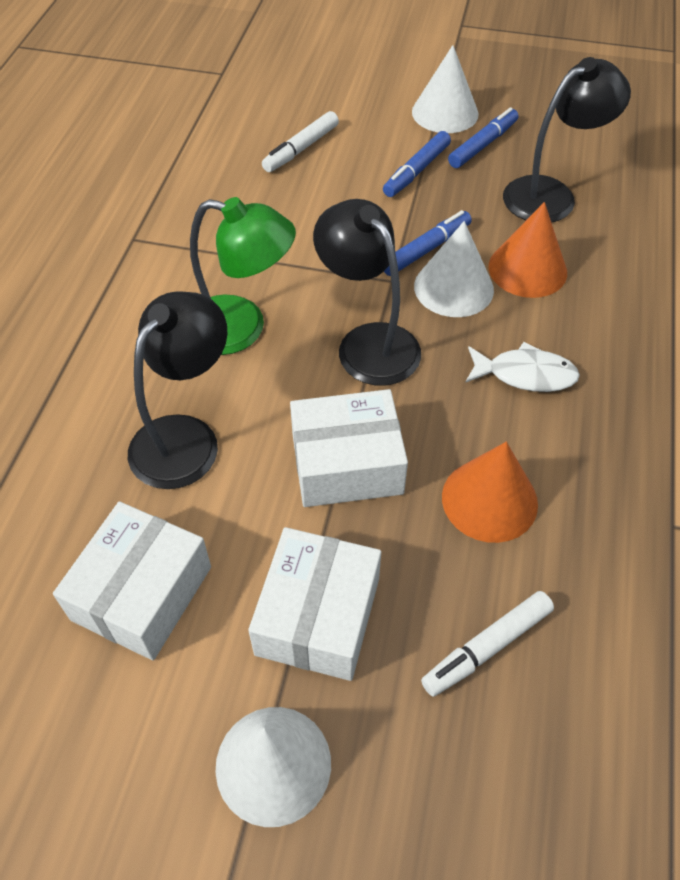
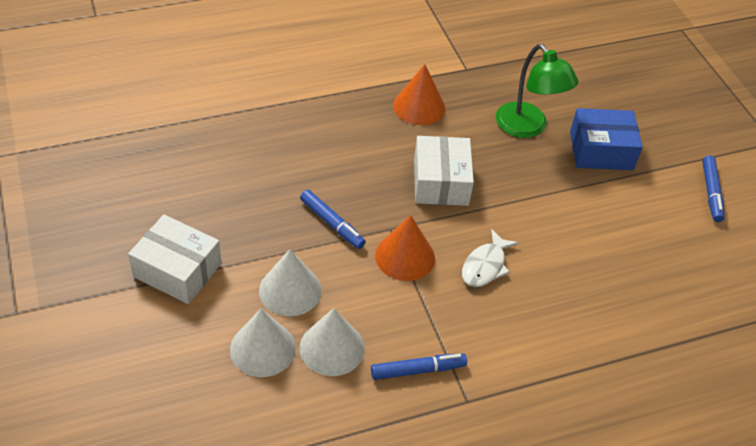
black lamp: 3 -> 0
blue box: 0 -> 1
white box: 3 -> 2
white marker: 2 -> 0

